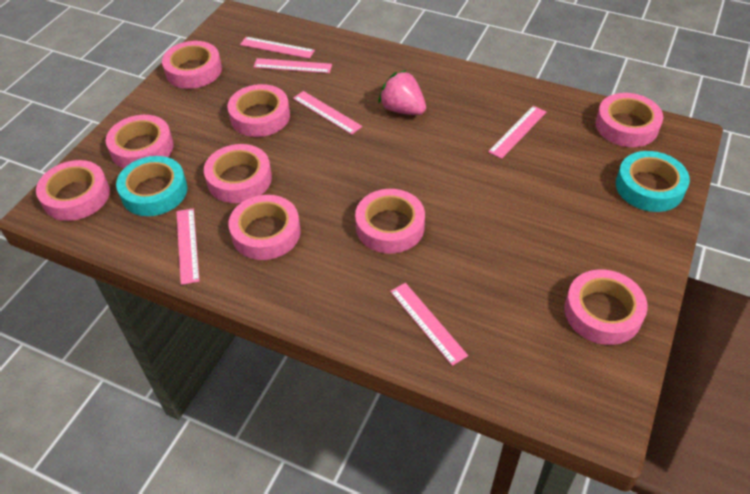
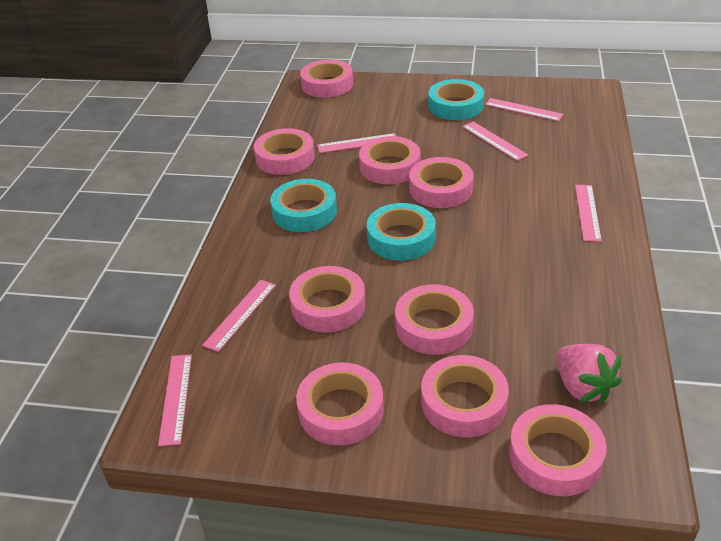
turquoise tape: 2 -> 3

